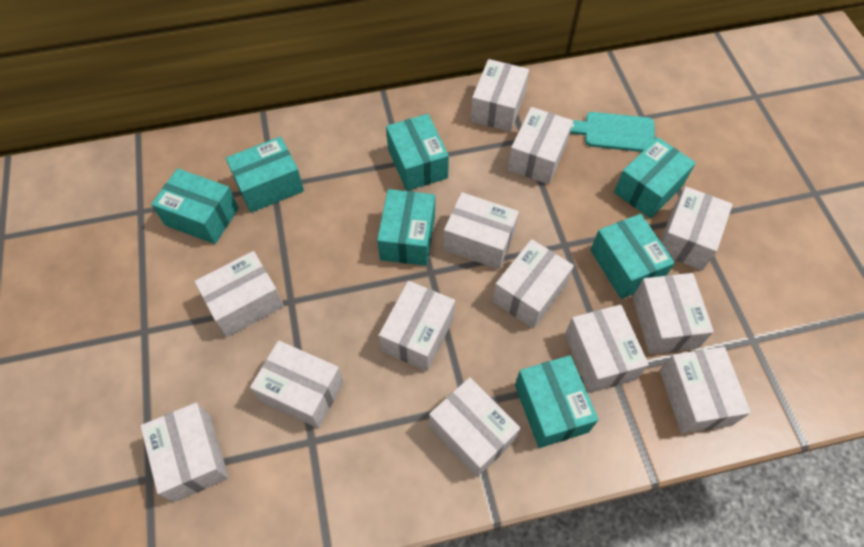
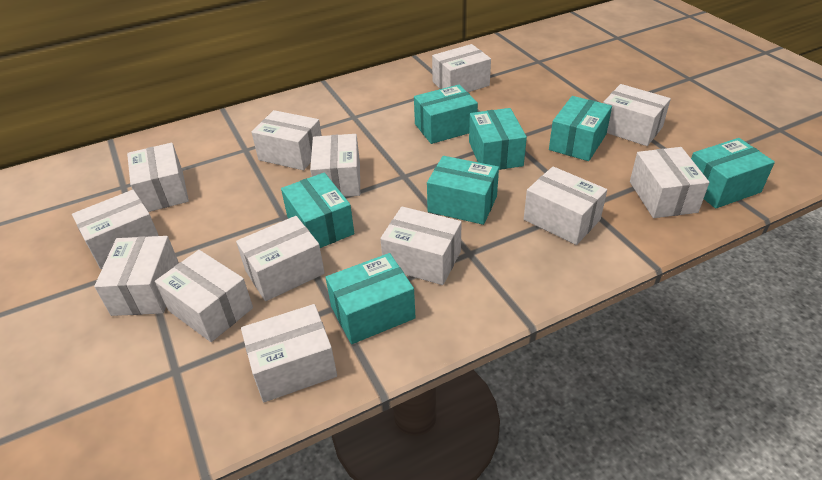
turquoise cutting board: 1 -> 0

